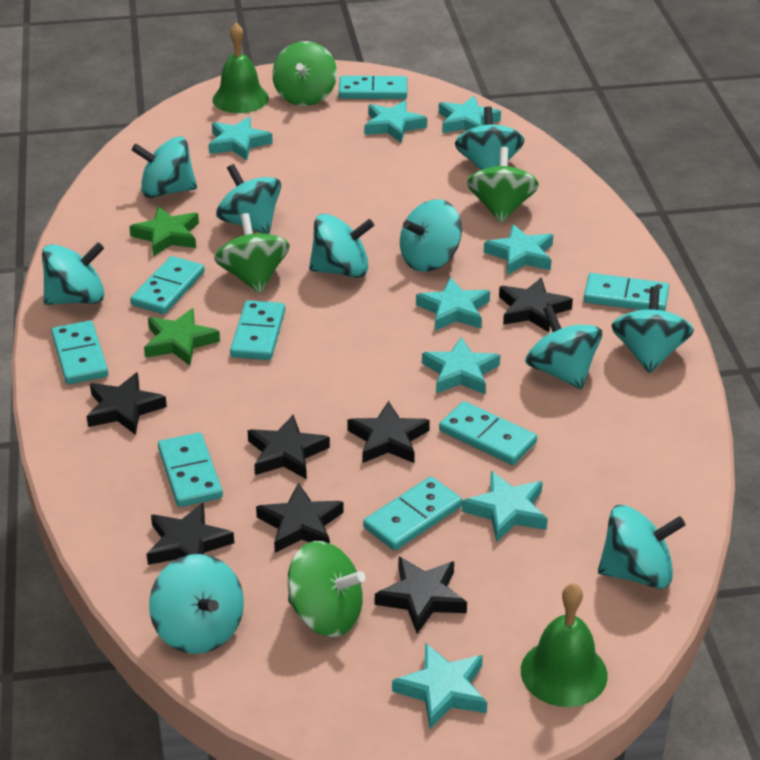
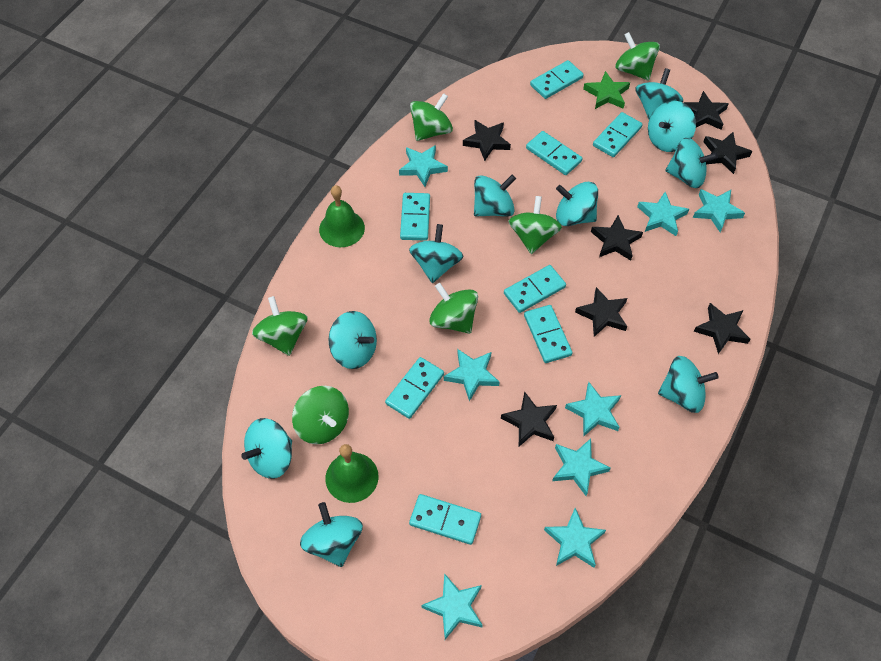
green spinning top: 4 -> 6
green star: 2 -> 1

